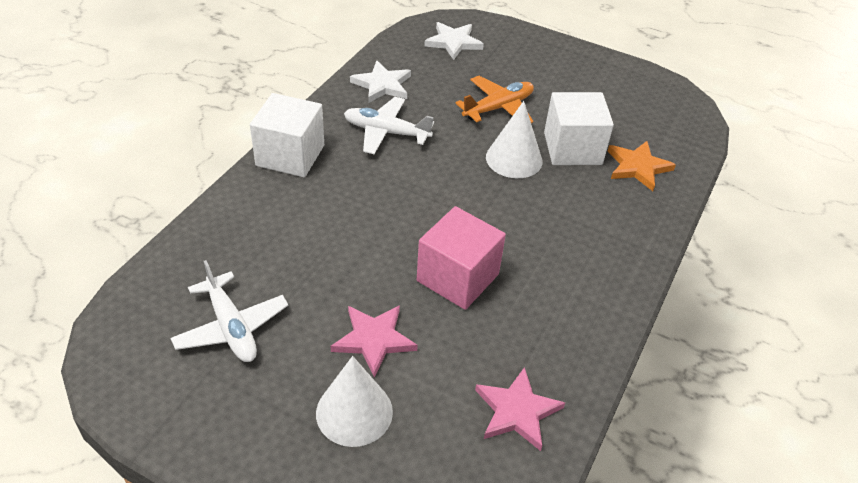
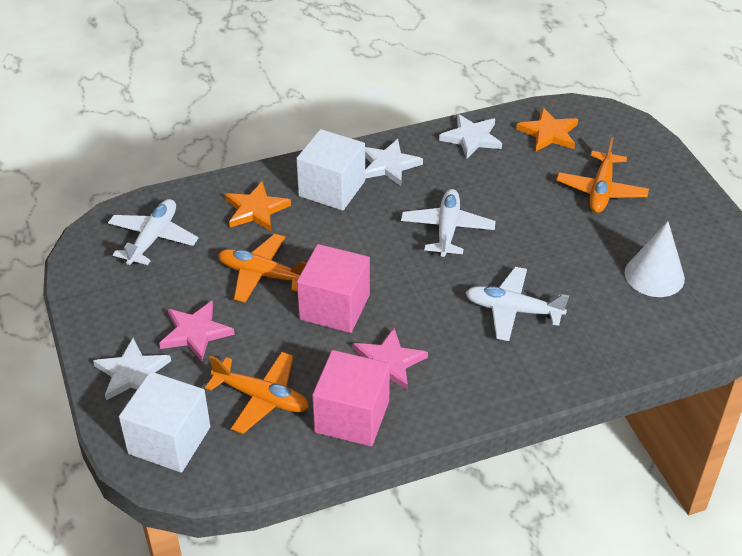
orange plane: 1 -> 3
orange star: 1 -> 2
pink cube: 1 -> 2
white cone: 2 -> 1
white plane: 2 -> 3
white star: 2 -> 3

